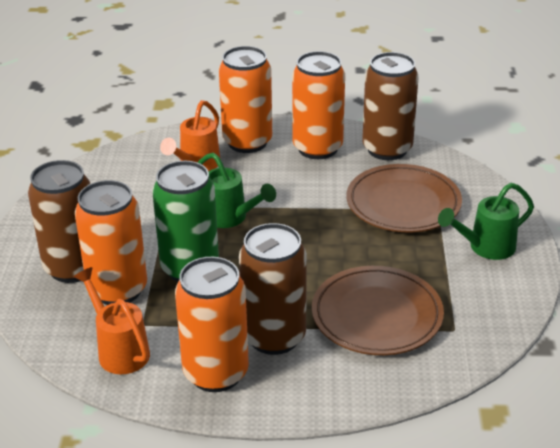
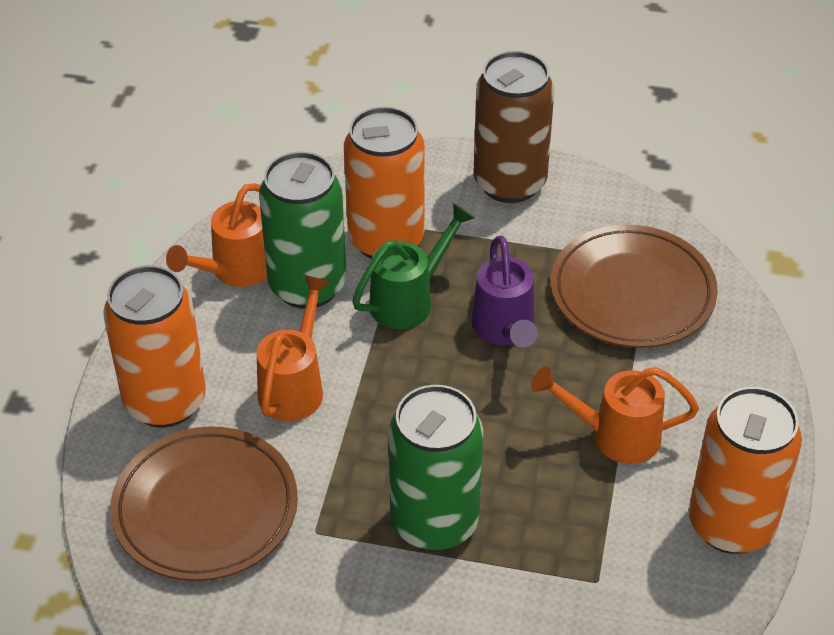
brown can: 3 -> 1
green can: 1 -> 2
green watering can: 2 -> 1
orange can: 4 -> 3
orange watering can: 2 -> 3
purple watering can: 0 -> 1

